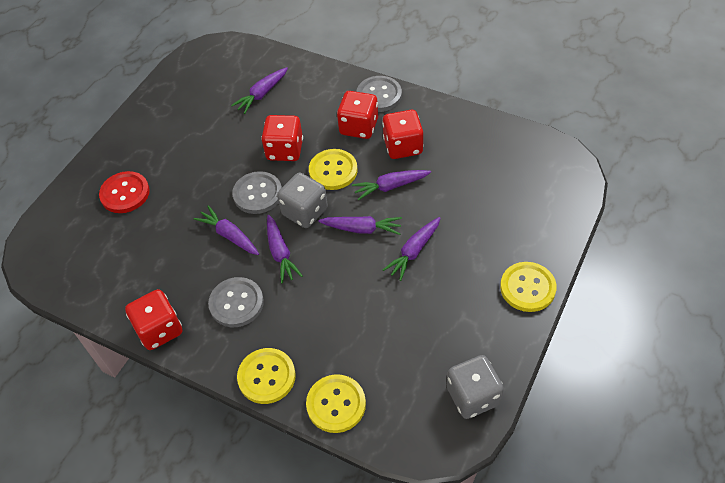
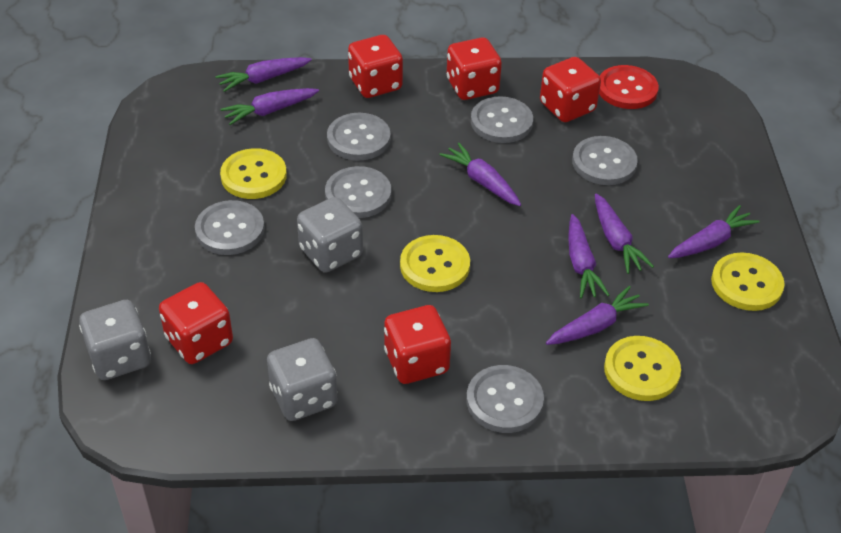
grey button: 3 -> 6
grey dice: 2 -> 3
purple carrot: 6 -> 7
red dice: 4 -> 5

